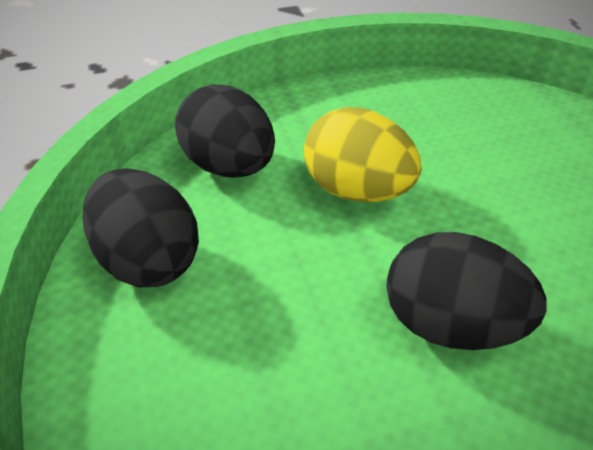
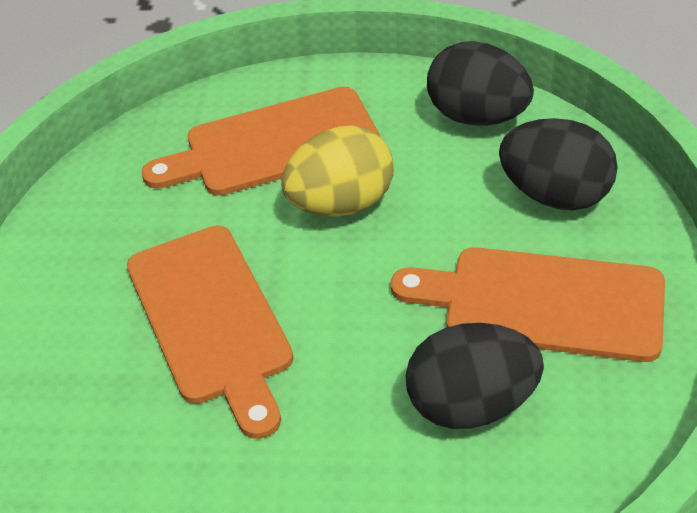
orange cutting board: 0 -> 3

